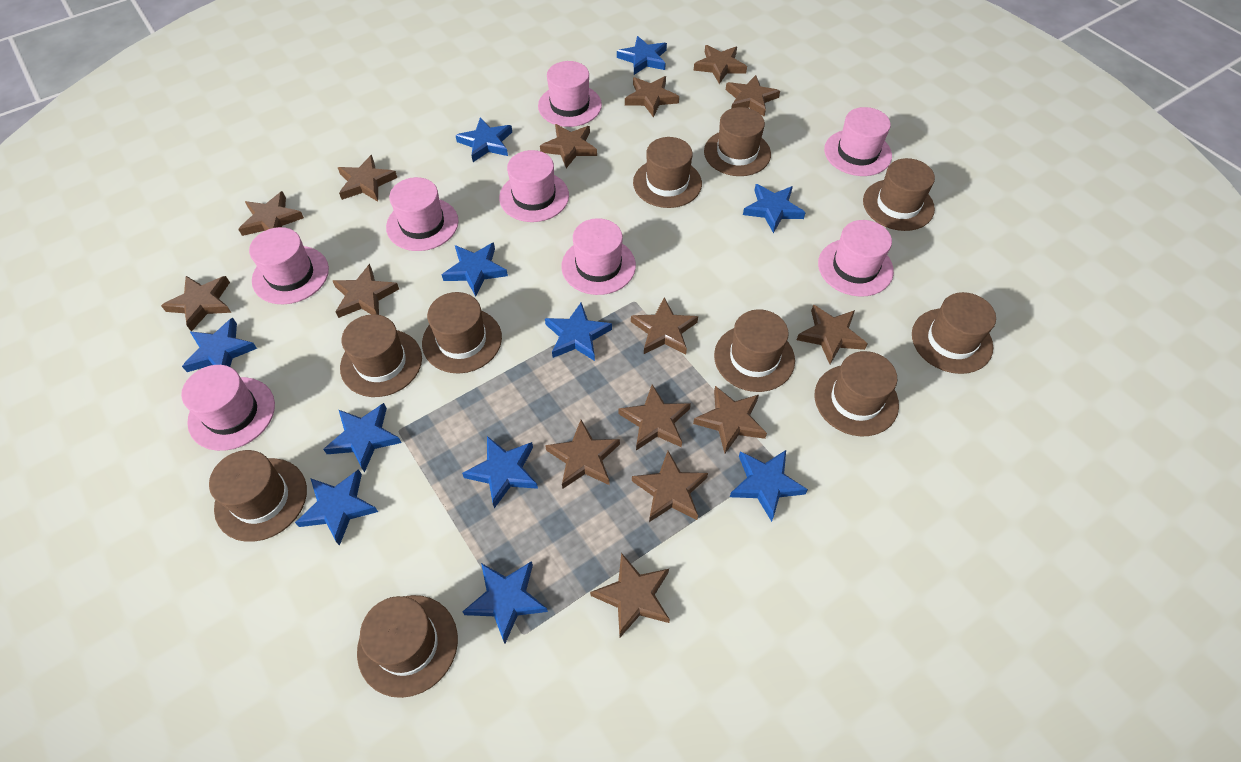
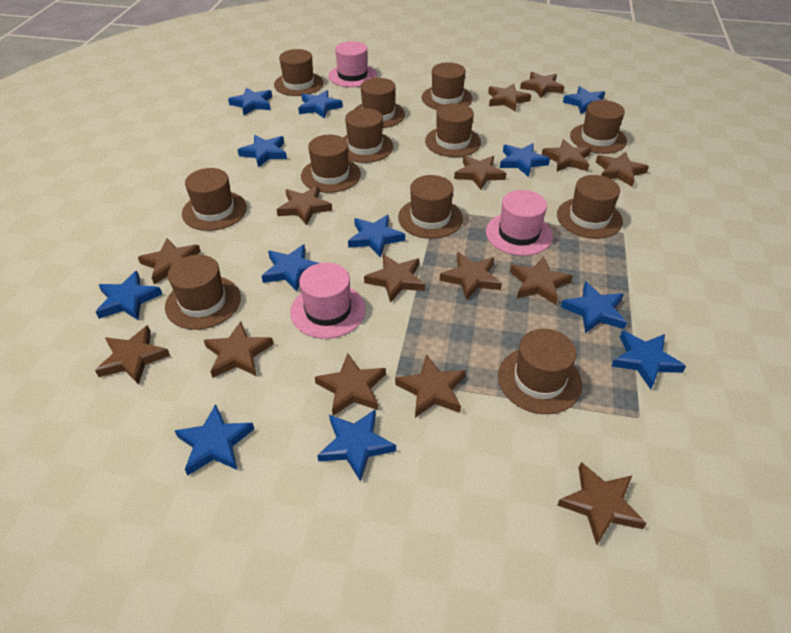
blue star: 11 -> 12
brown hat: 10 -> 12
pink hat: 8 -> 3

